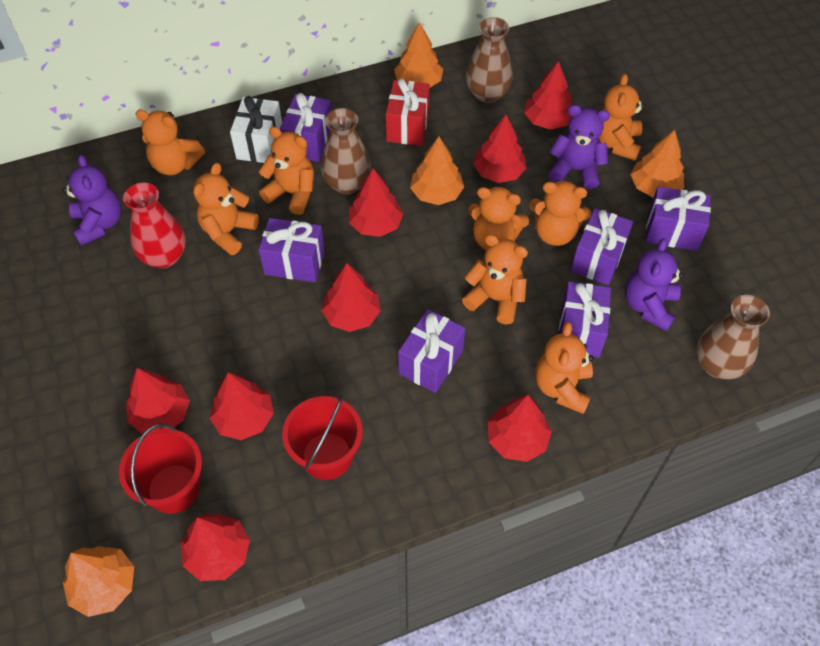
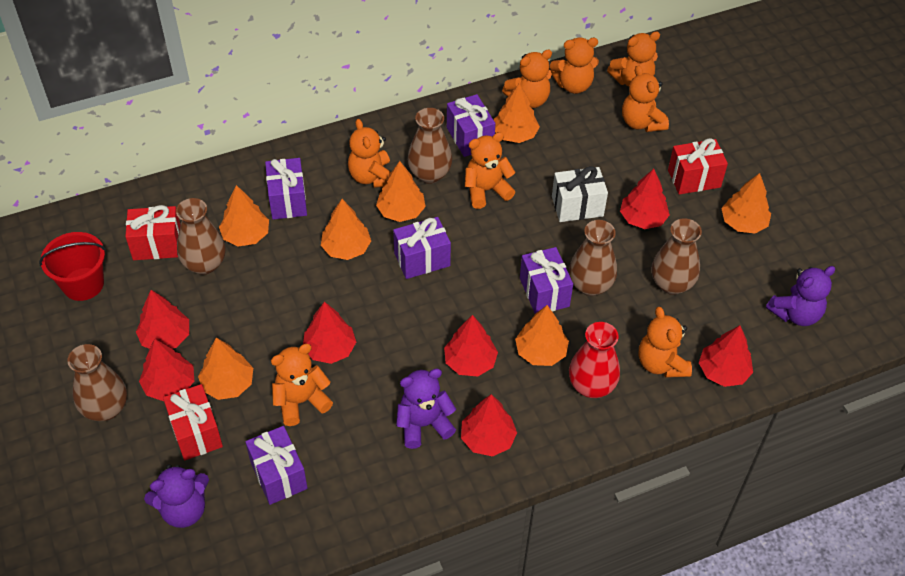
brown vase: 3 -> 5
orange tree: 4 -> 7
purple gift: 6 -> 5
red bucket: 2 -> 1
red gift: 1 -> 3
red tree: 8 -> 7

